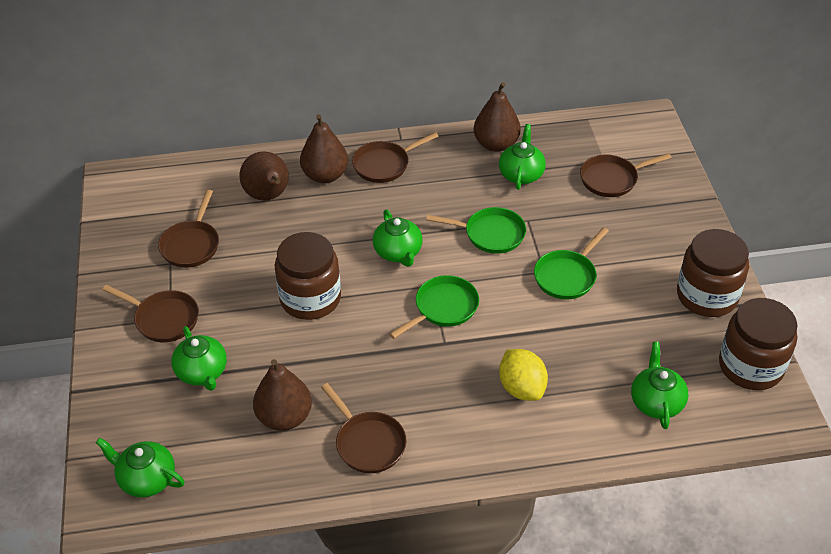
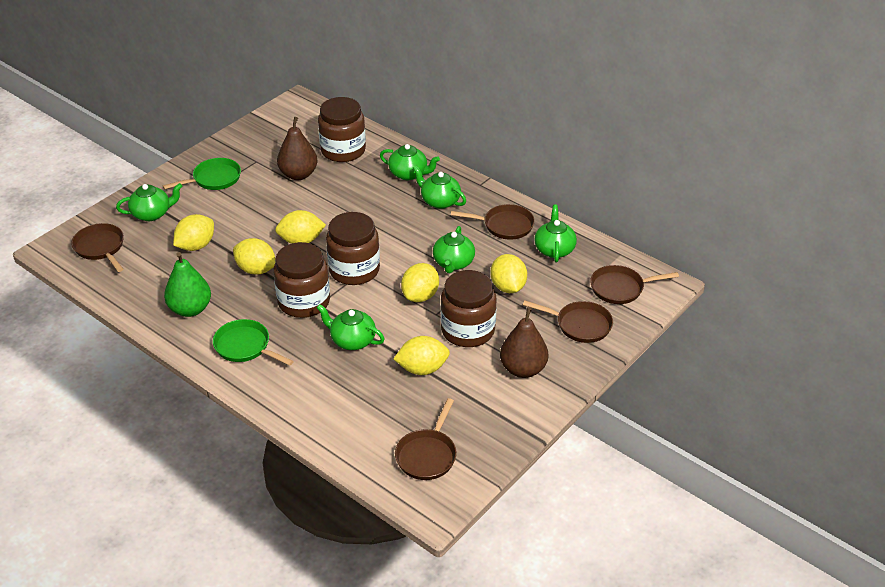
brown jar: 3 -> 4
brown pear: 4 -> 2
green pan: 3 -> 2
green pear: 0 -> 1
green teapot: 5 -> 6
yellow lemon: 1 -> 6

